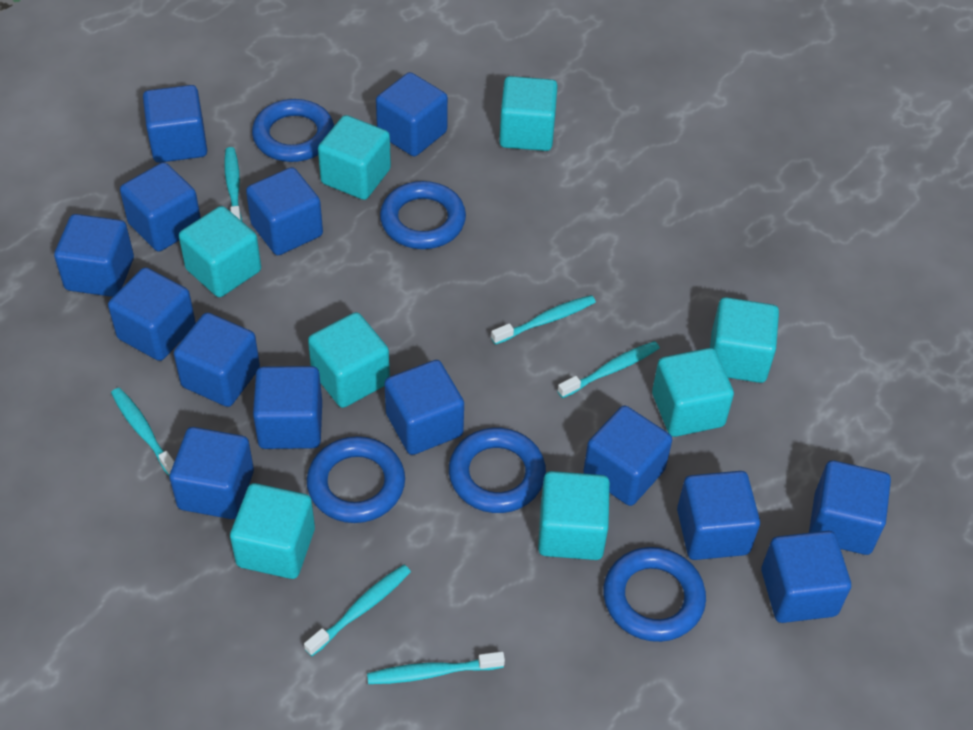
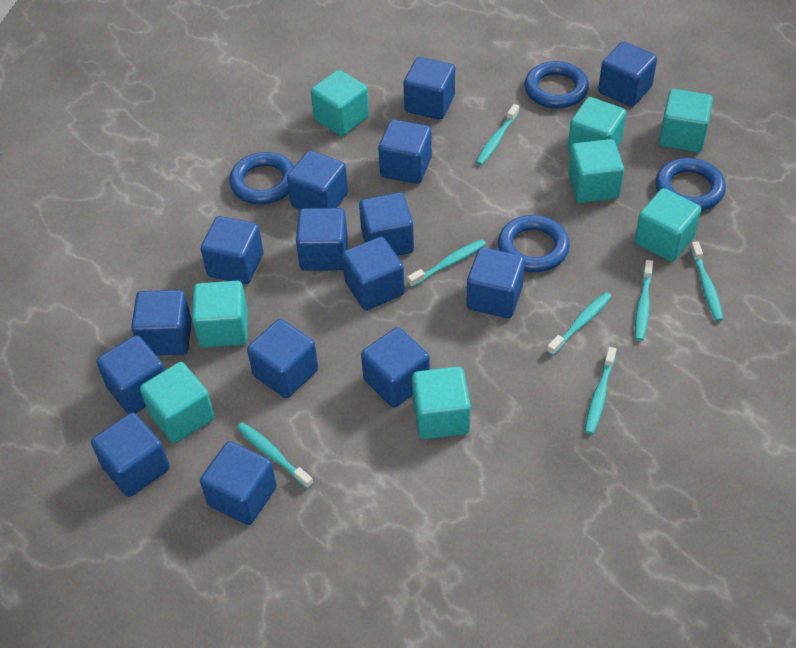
blue cube: 14 -> 15
blue ring: 5 -> 4
turquoise toothbrush: 6 -> 7

